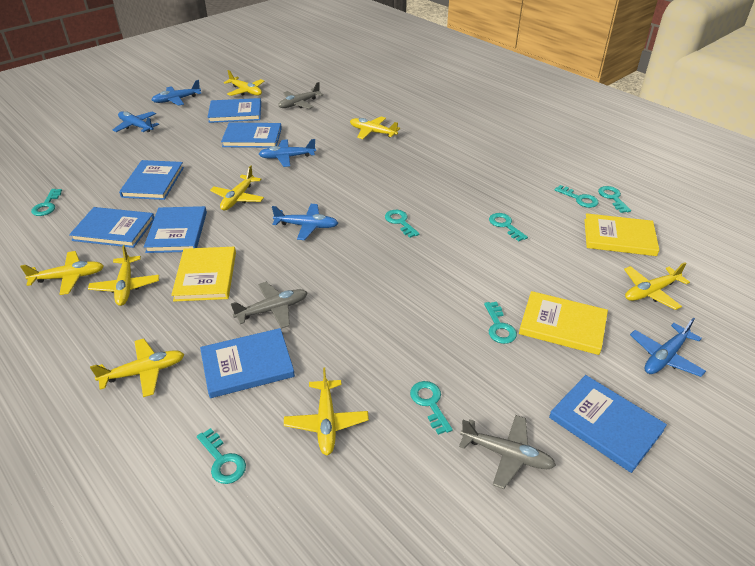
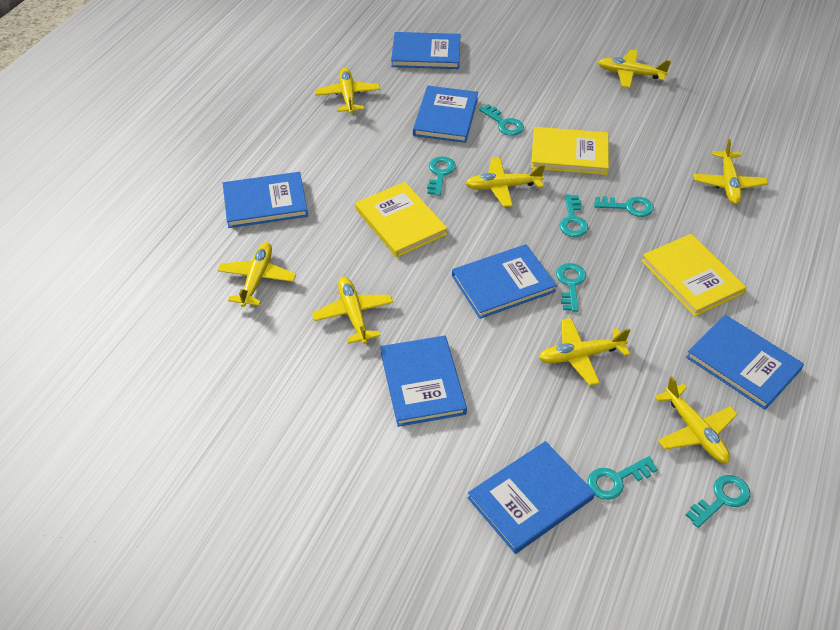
blue plane: 5 -> 0
grey plane: 3 -> 0
turquoise key: 8 -> 7

